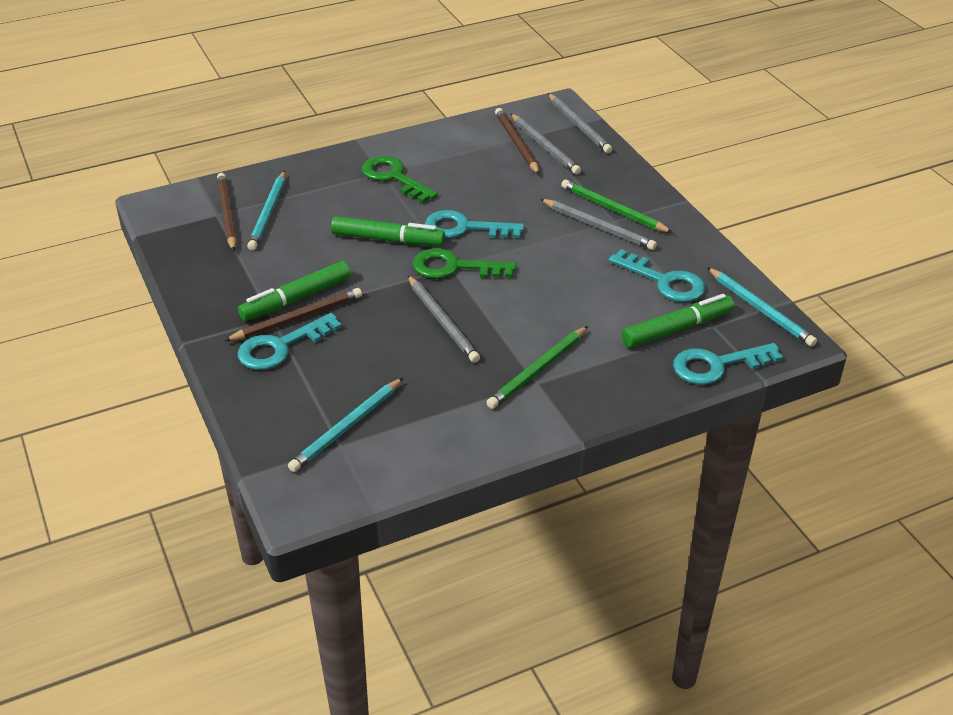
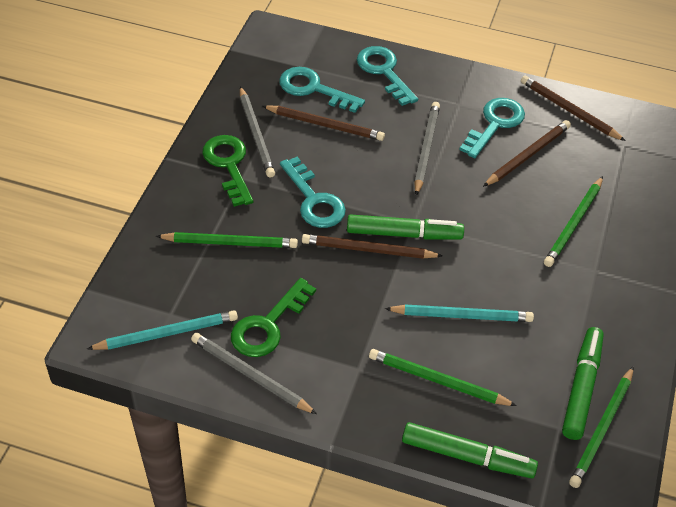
brown pencil: 3 -> 4
green pencil: 2 -> 4
grey pencil: 4 -> 3
turquoise pencil: 3 -> 2

